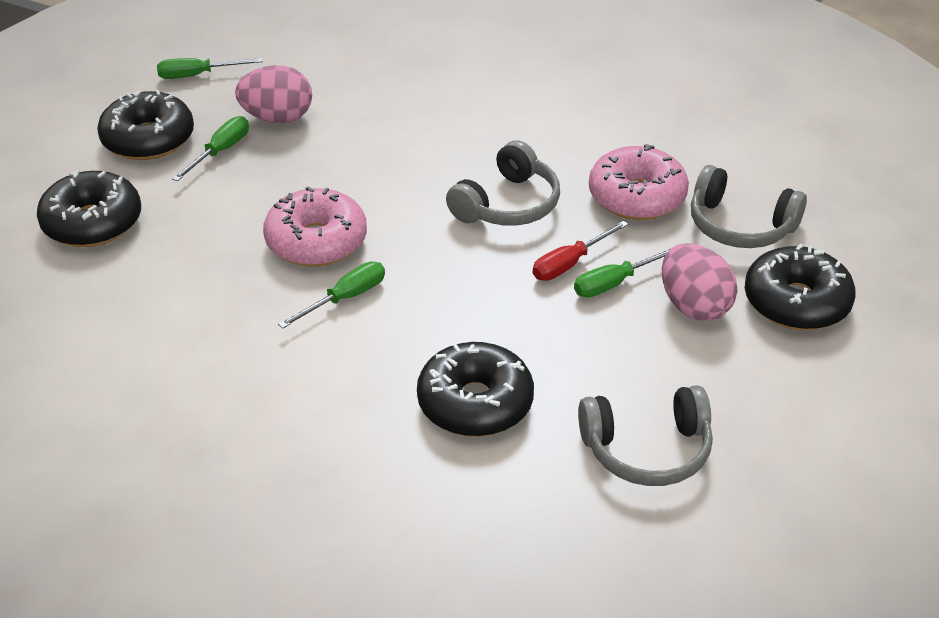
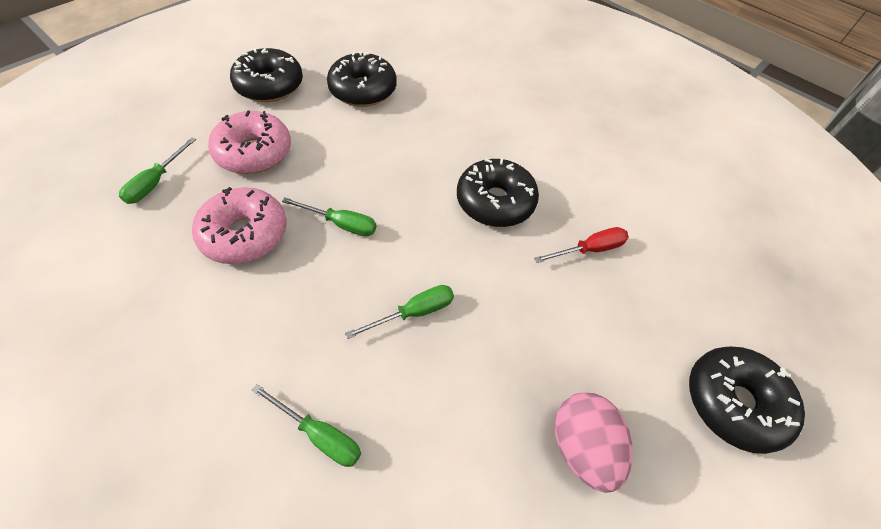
grey headphones: 3 -> 0
pink egg: 2 -> 1

